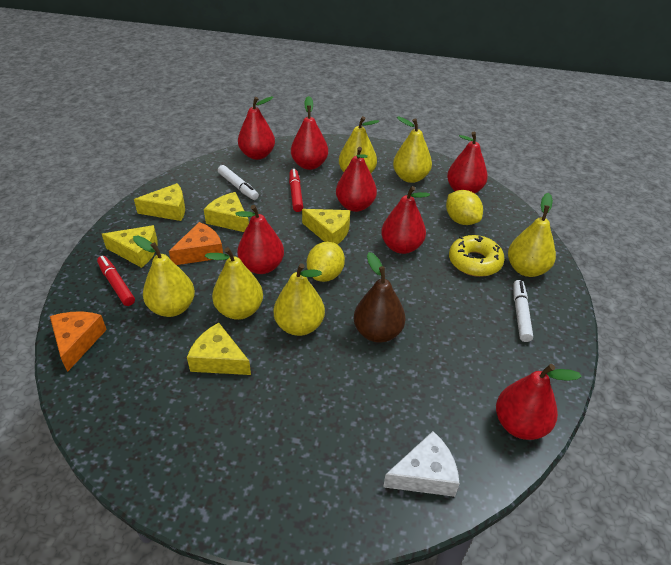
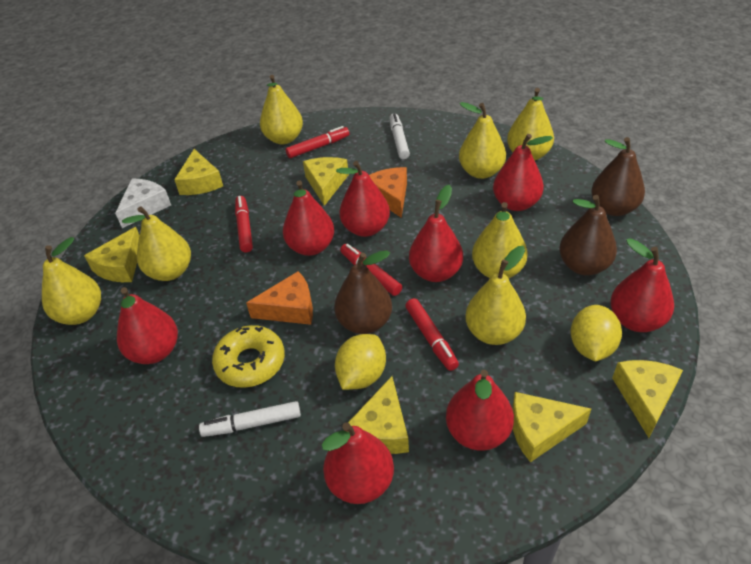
brown pear: 1 -> 3
red marker: 2 -> 4
red pear: 7 -> 8
yellow cheese: 5 -> 6
yellow pear: 6 -> 7

